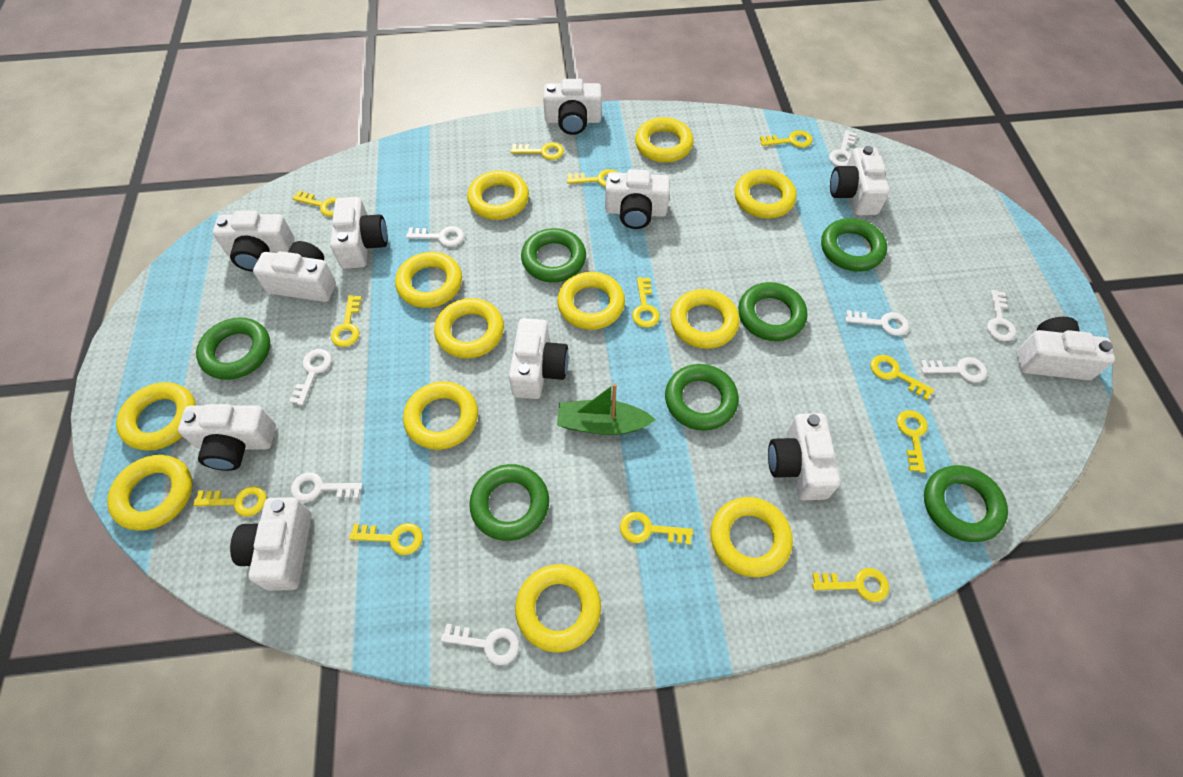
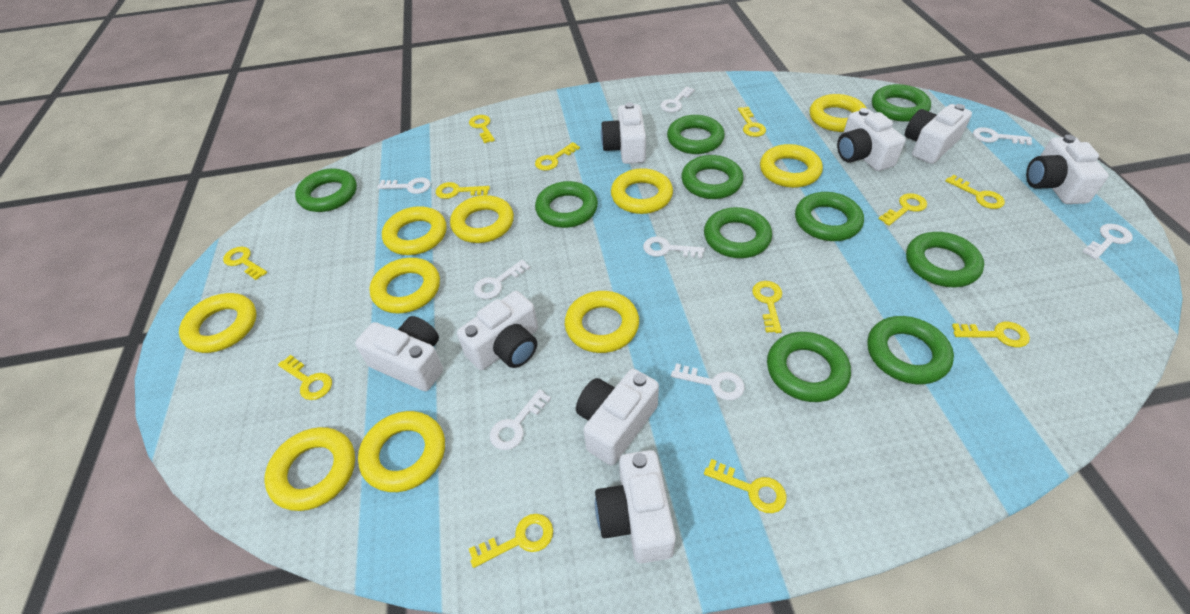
green boat: 1 -> 0
green ring: 7 -> 10
white camera: 11 -> 8
yellow ring: 12 -> 10

